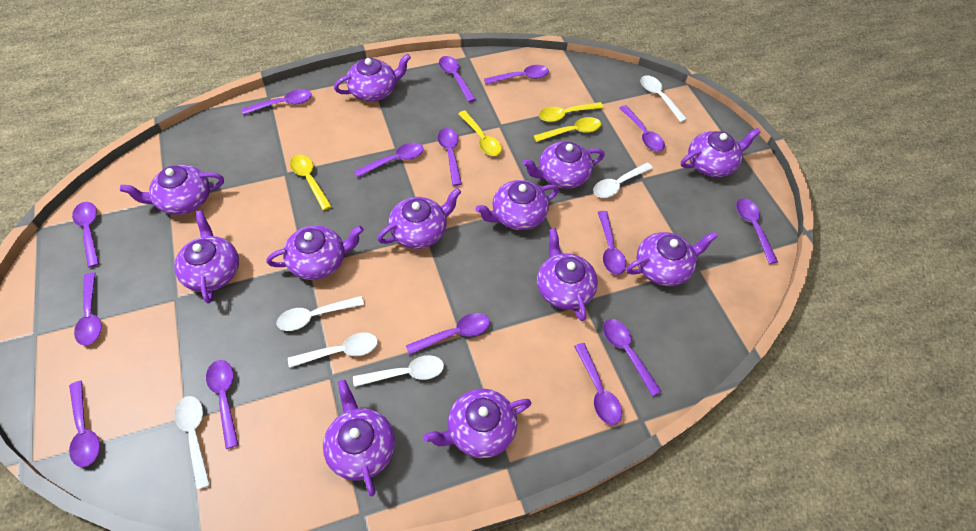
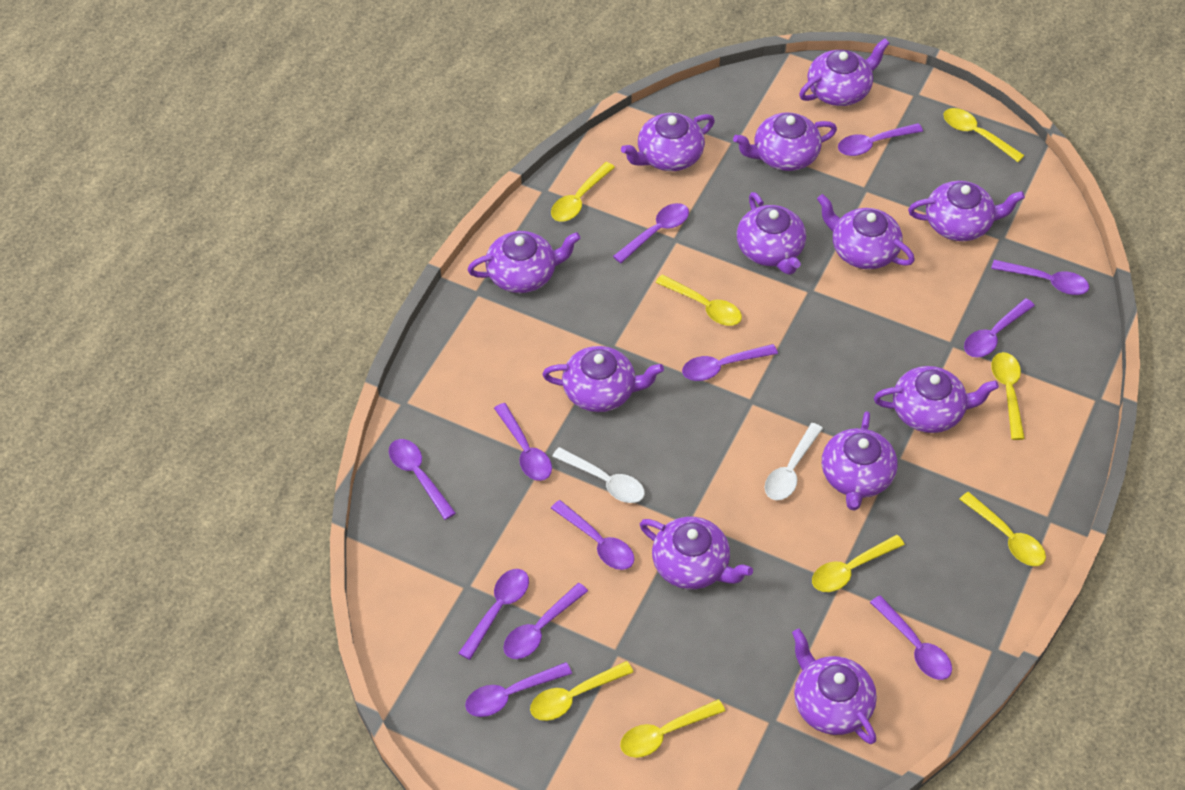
purple spoon: 15 -> 12
white spoon: 6 -> 2
yellow spoon: 4 -> 8

